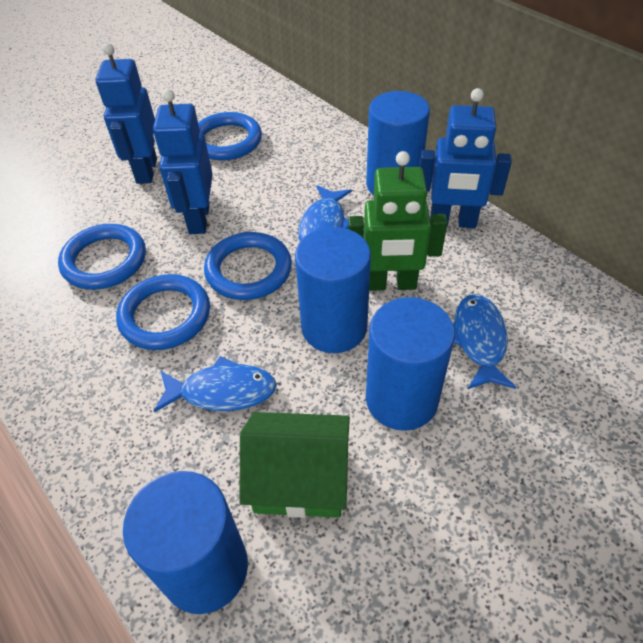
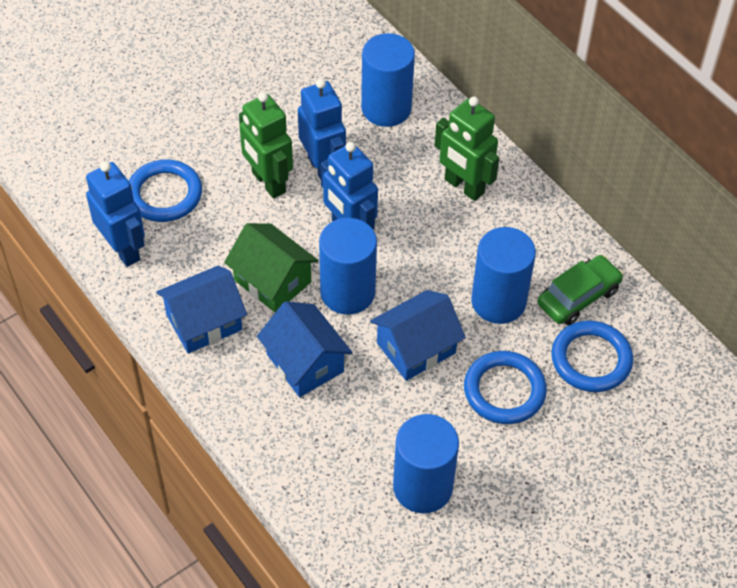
blue fish: 3 -> 0
blue house: 0 -> 3
blue ring: 4 -> 3
green car: 0 -> 1
green robot: 1 -> 2

